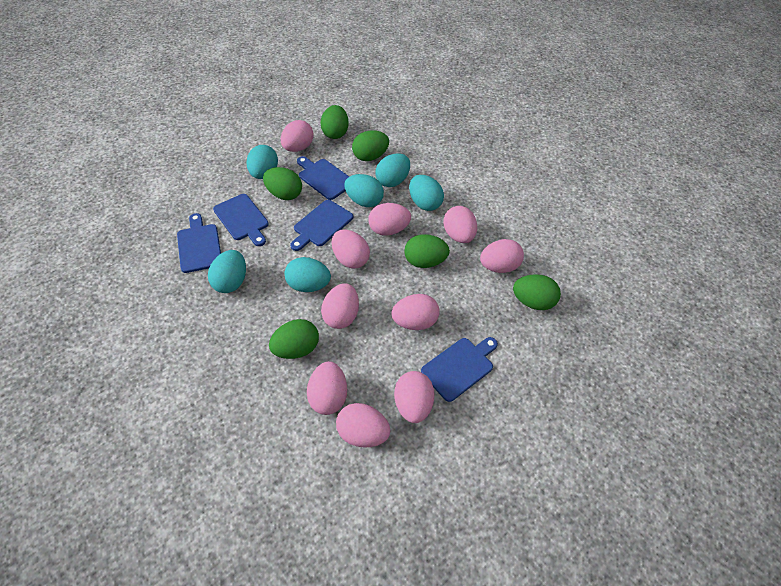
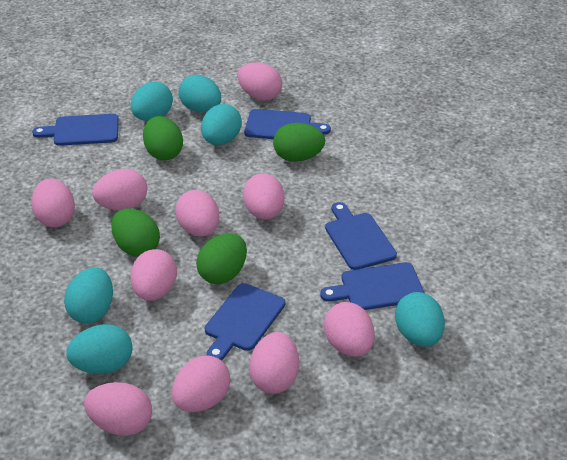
green egg: 6 -> 4

